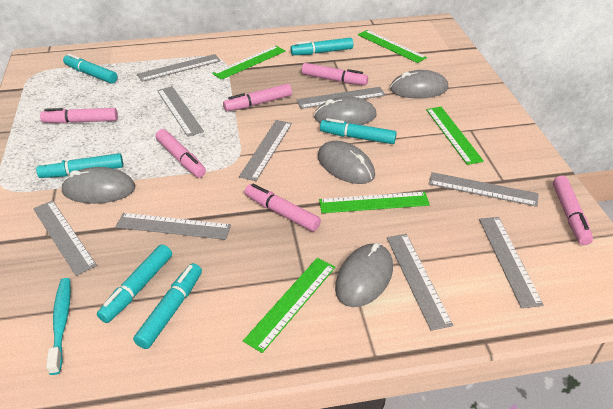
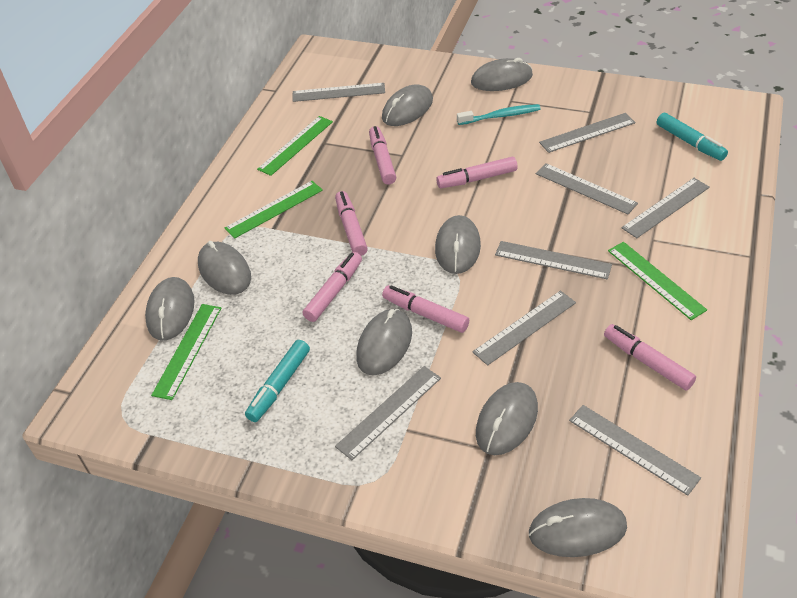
green ruler: 5 -> 4
grey mouse: 5 -> 8
grey ruler: 9 -> 8
turquoise marker: 6 -> 2

